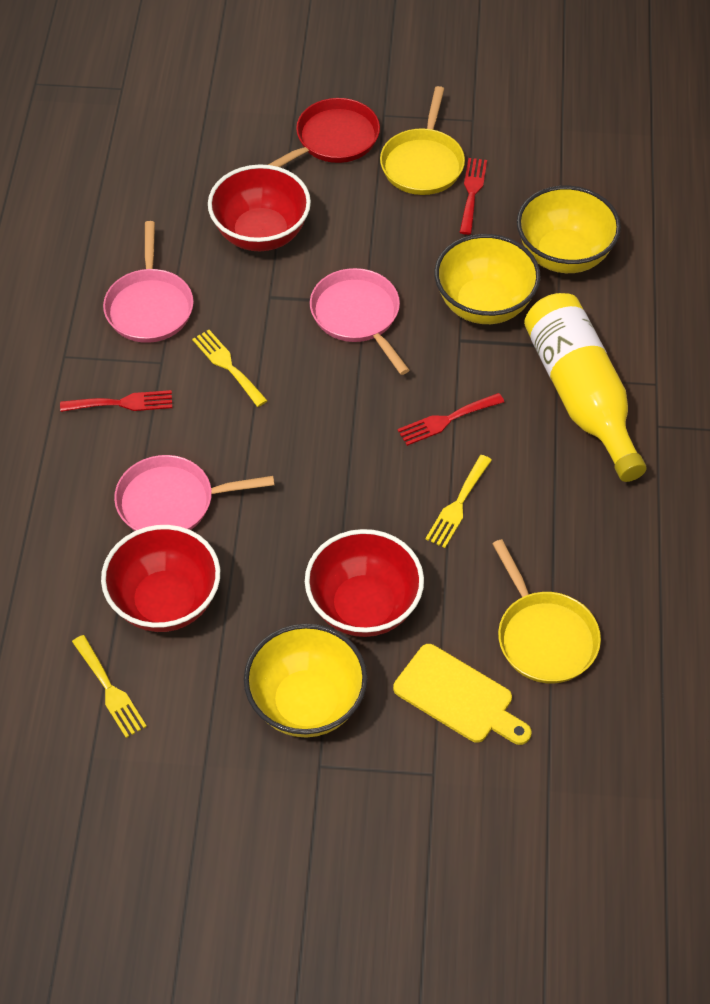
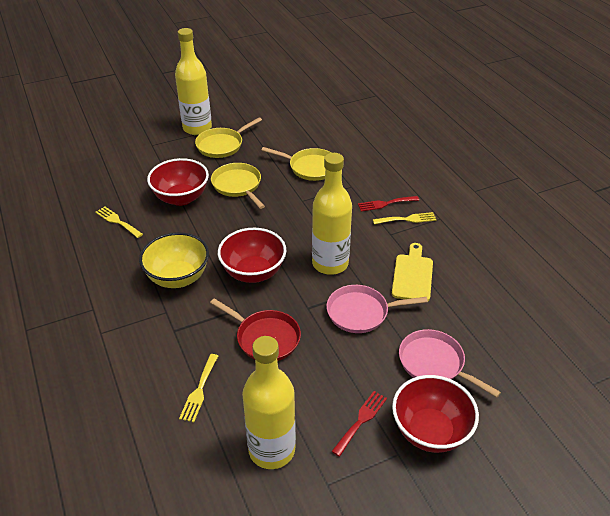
pink pan: 3 -> 2
red fork: 3 -> 2
yellow bottle: 1 -> 3
yellow bowl: 3 -> 1
yellow pan: 2 -> 3

